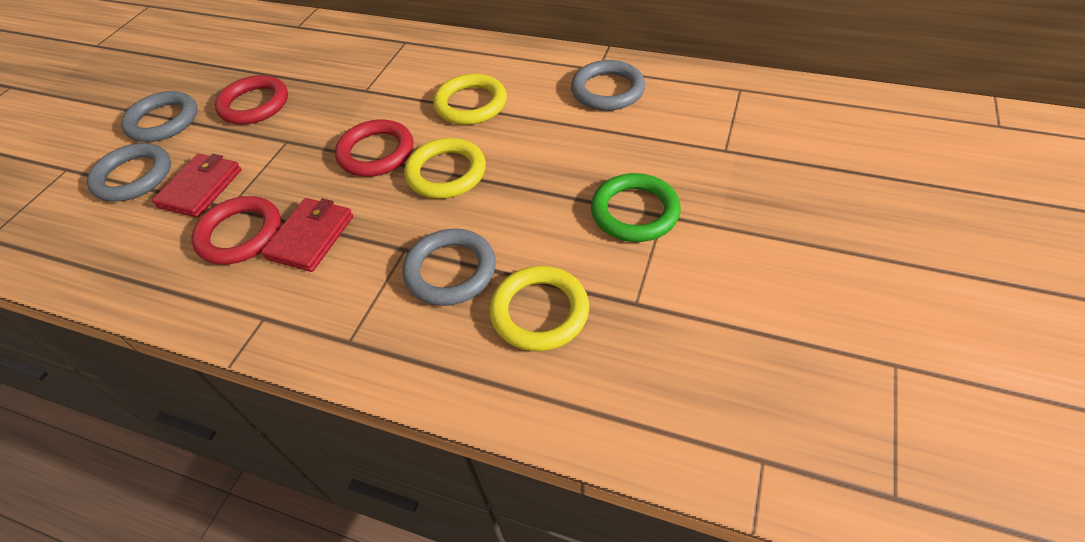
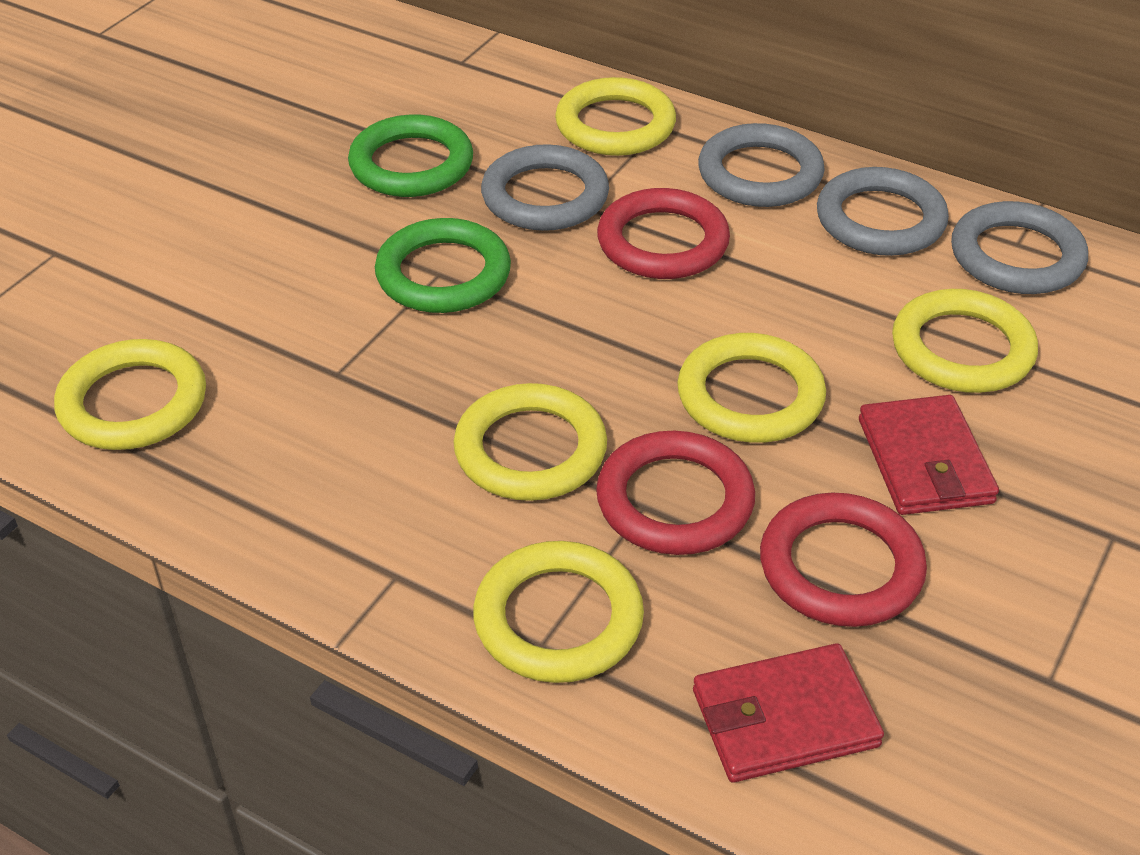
green ring: 1 -> 2
yellow ring: 3 -> 6

